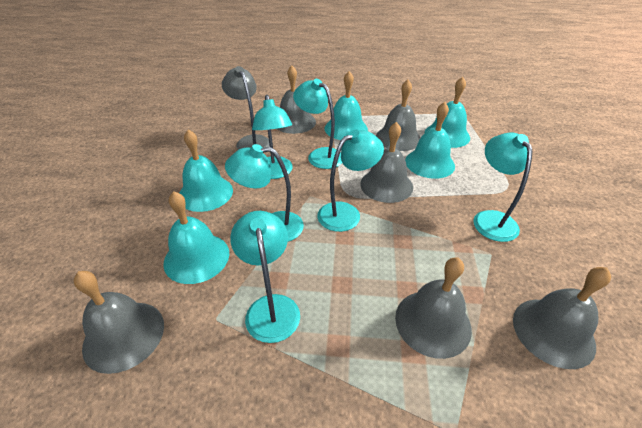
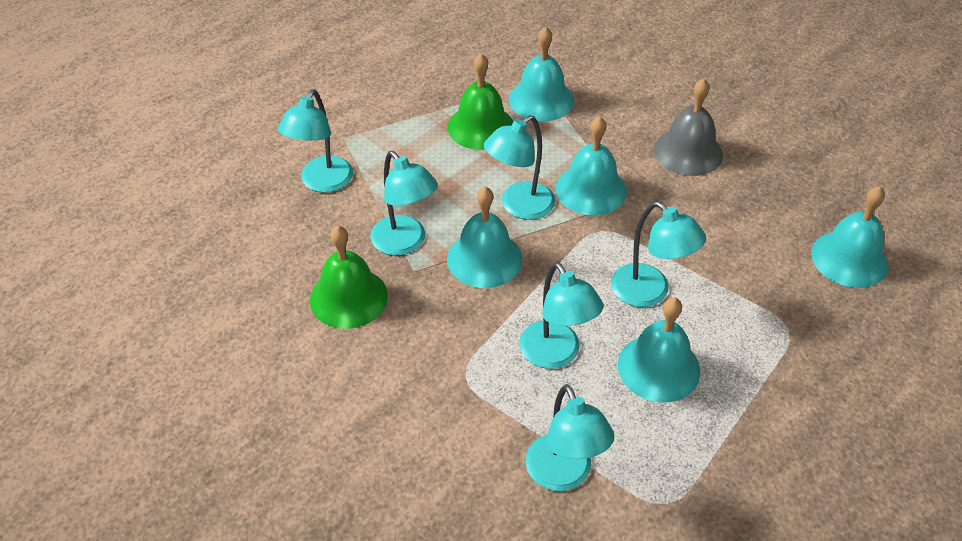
green bell: 0 -> 2
grey bell: 6 -> 1
grey lamp: 1 -> 0

